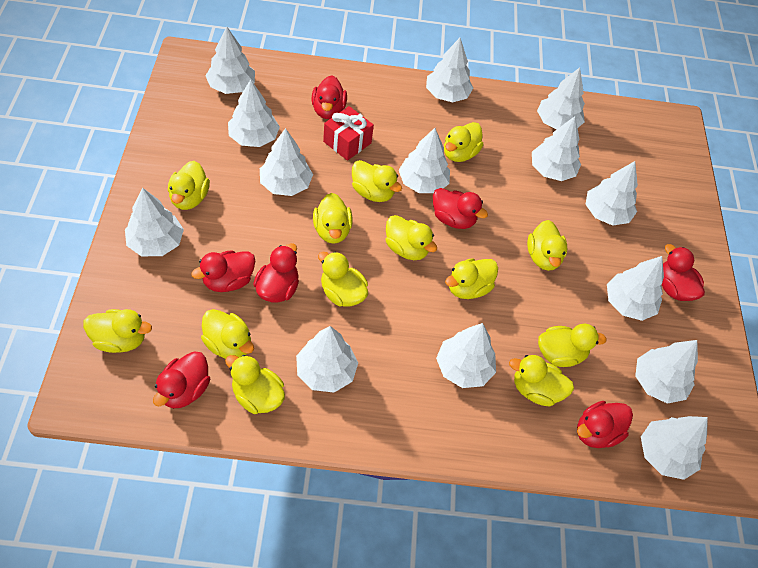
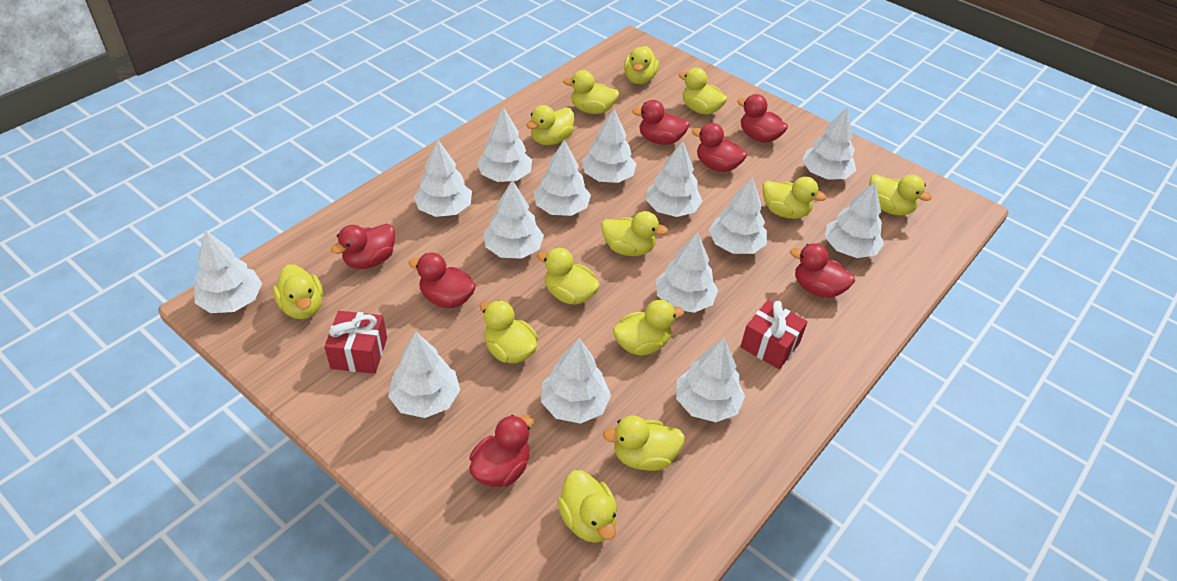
red gift: 1 -> 2

